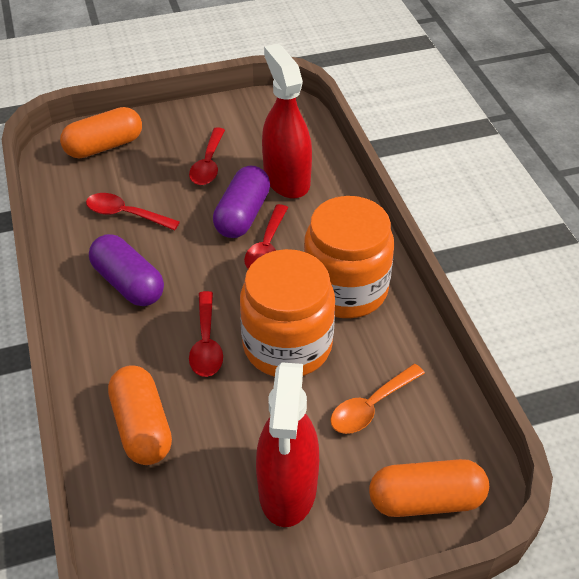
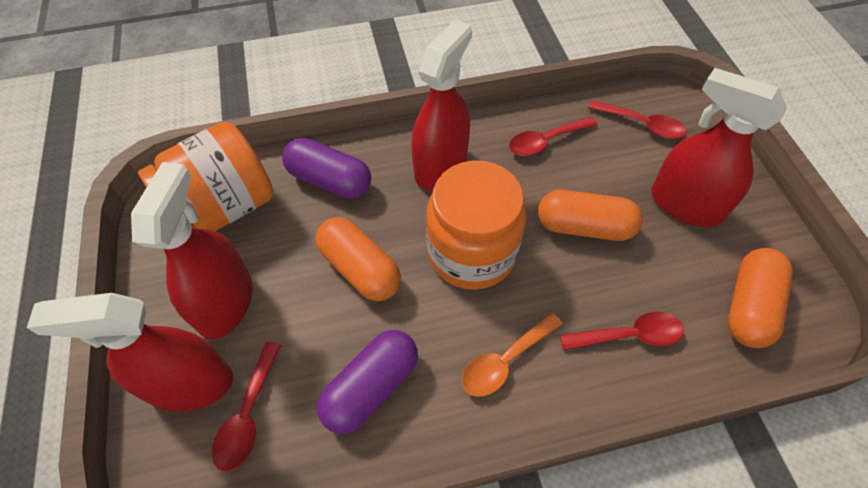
red spray bottle: 2 -> 4

